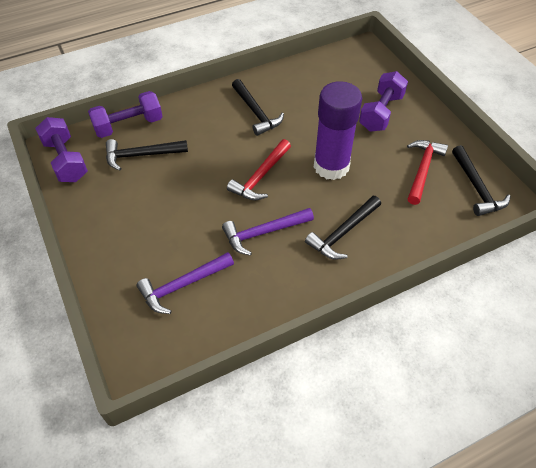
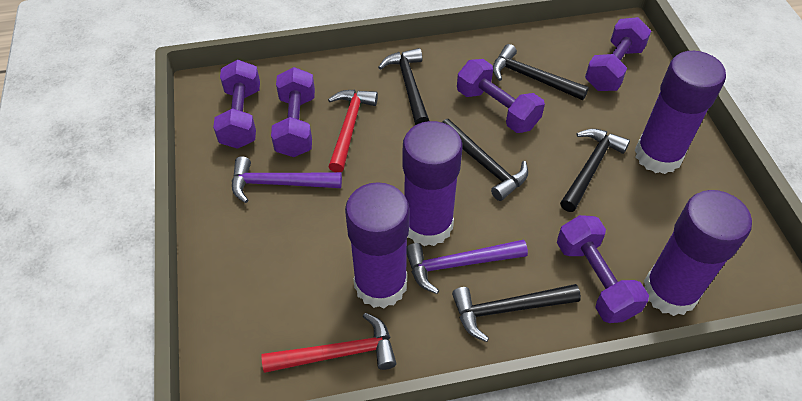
black hammer: 4 -> 5
purple dumbbell: 3 -> 5
purple glue stick: 1 -> 4

